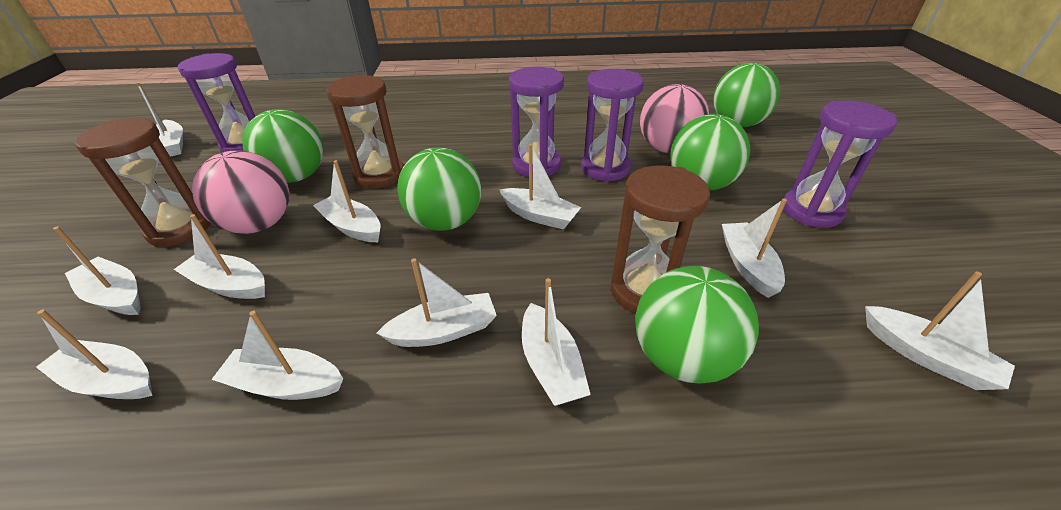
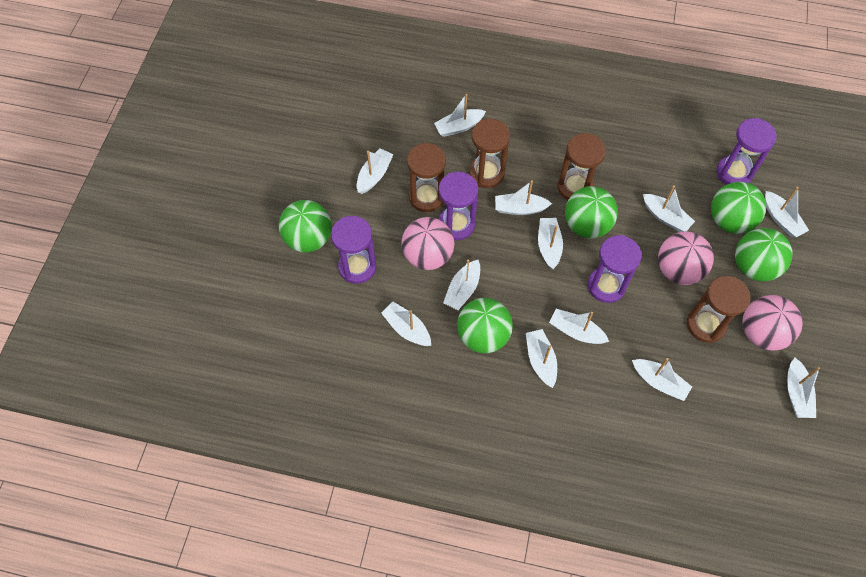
brown hourglass: 3 -> 4
pink ball: 2 -> 3
white boat: 11 -> 12

